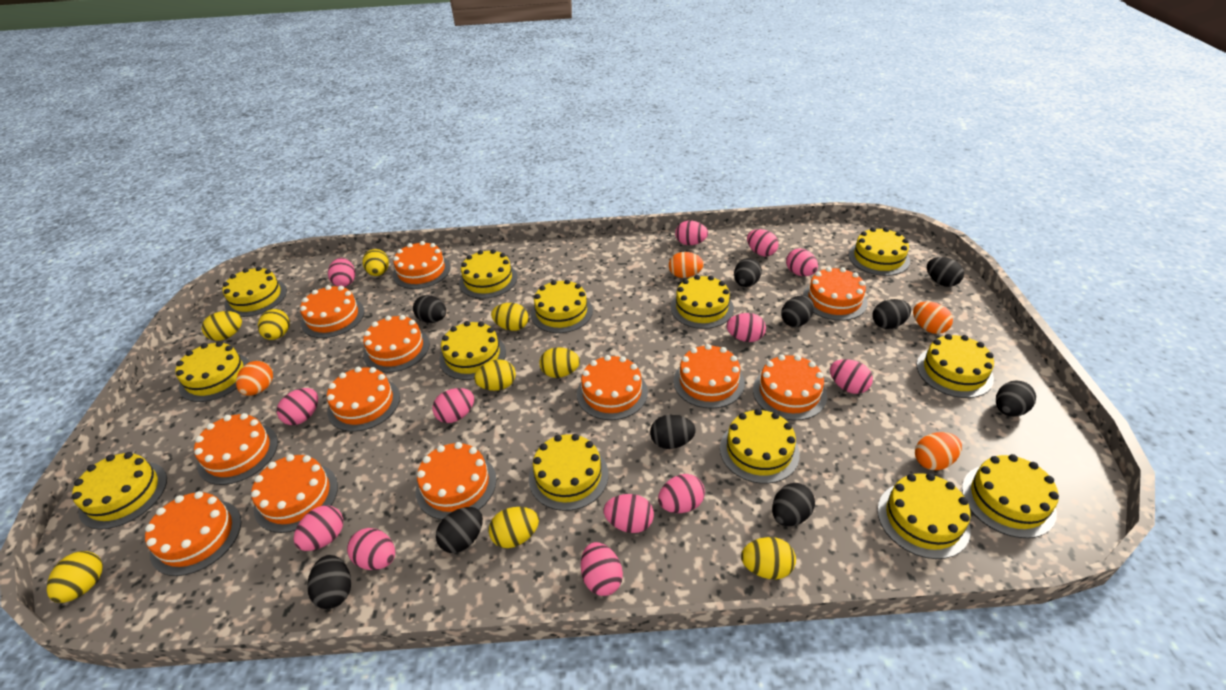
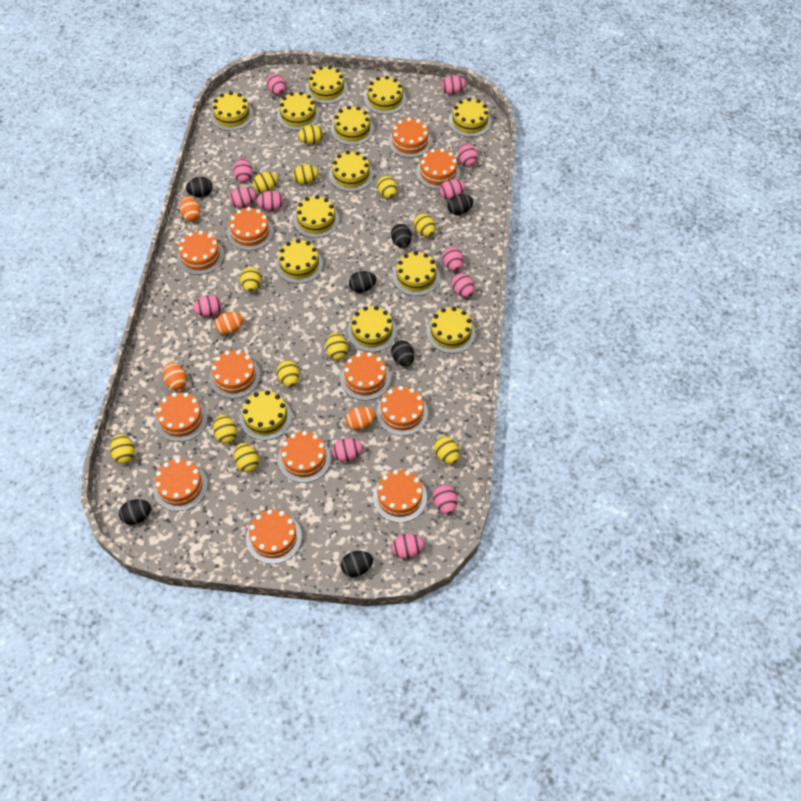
black egg: 10 -> 7
yellow egg: 9 -> 12

